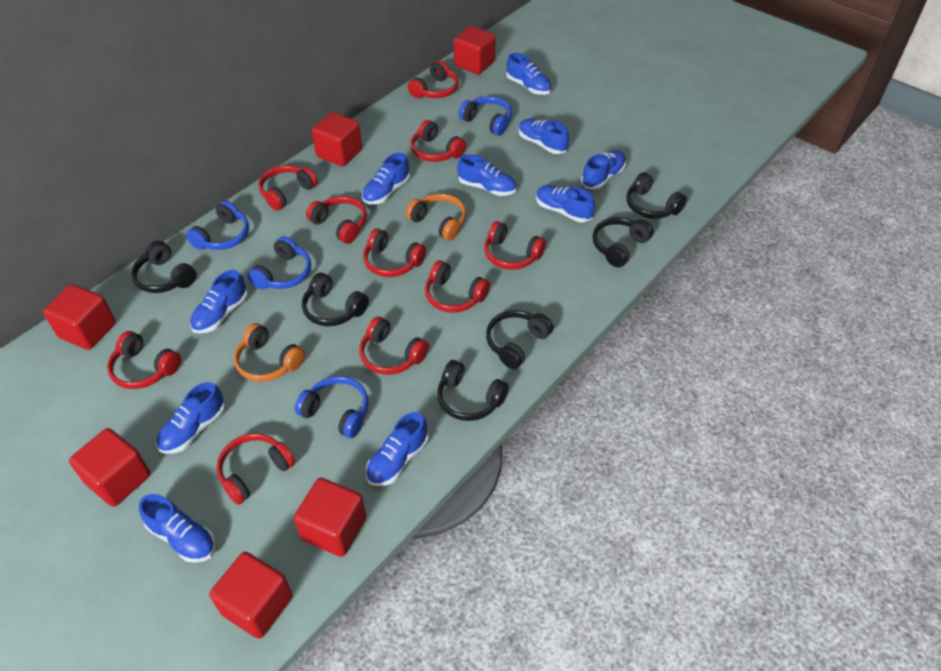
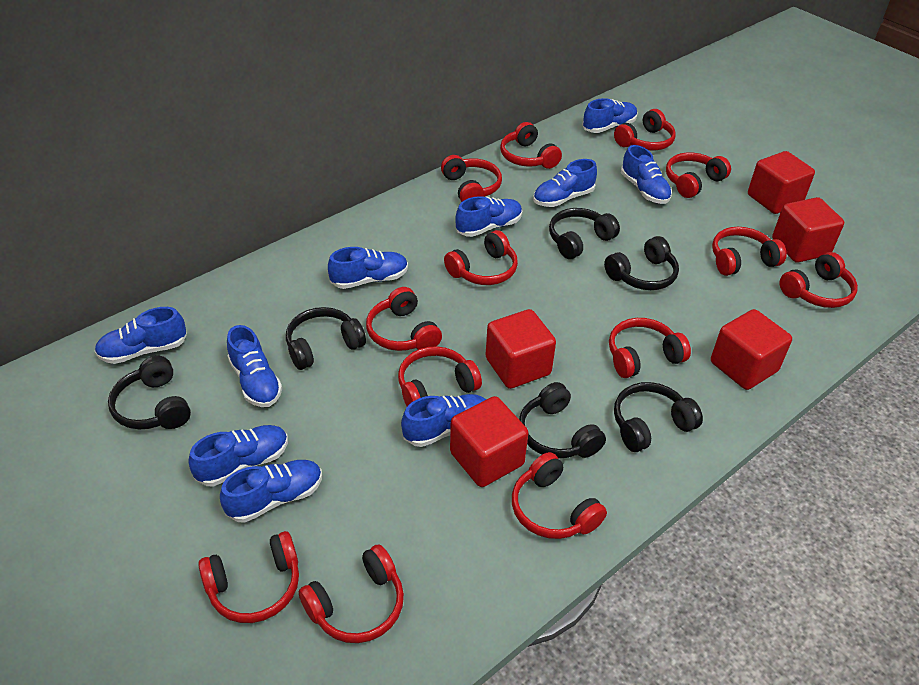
blue headphones: 4 -> 0
orange headphones: 2 -> 0
red cube: 6 -> 5
red headphones: 10 -> 13

